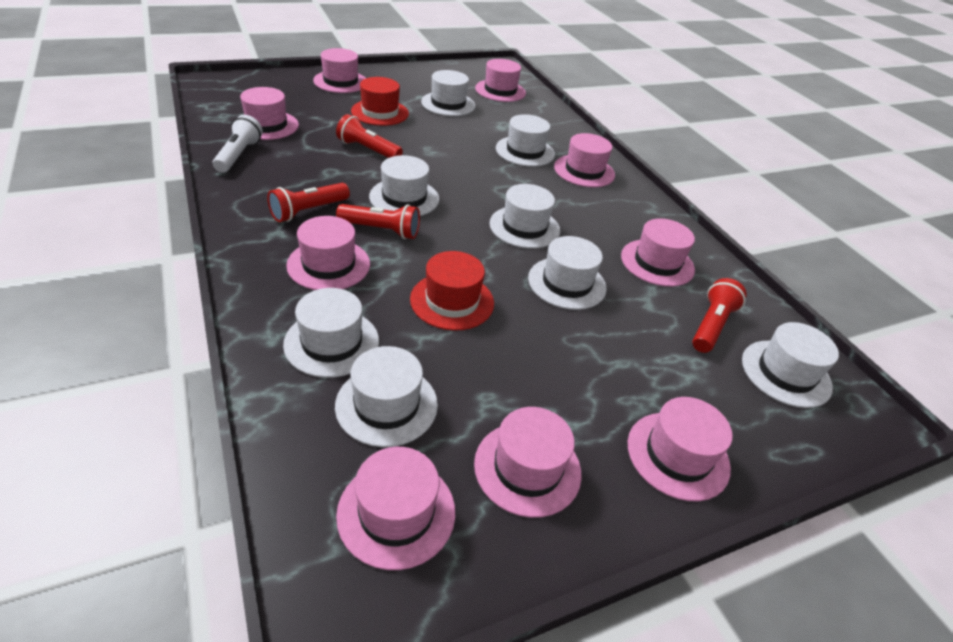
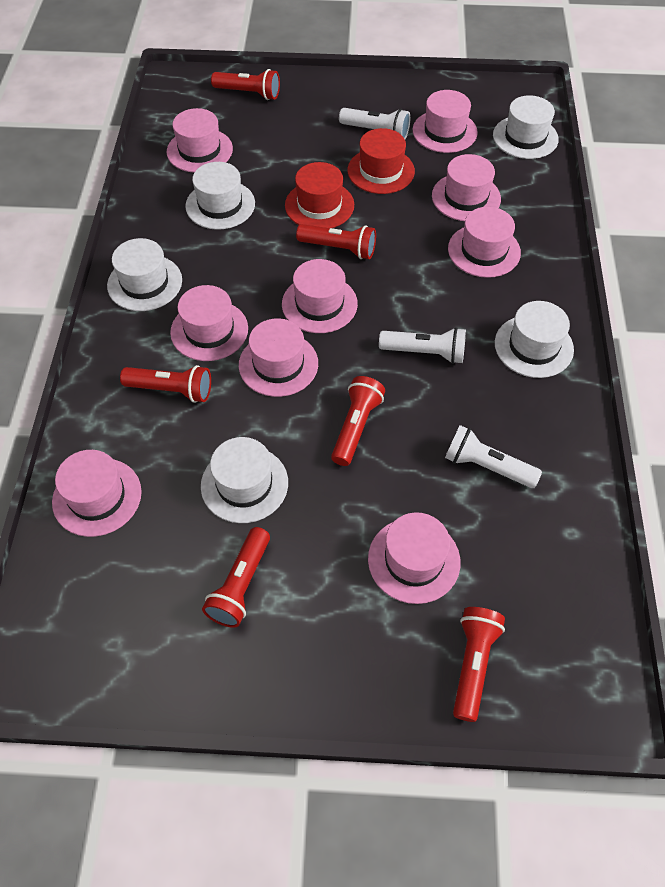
red flashlight: 4 -> 6
white flashlight: 1 -> 3
white hat: 8 -> 5

